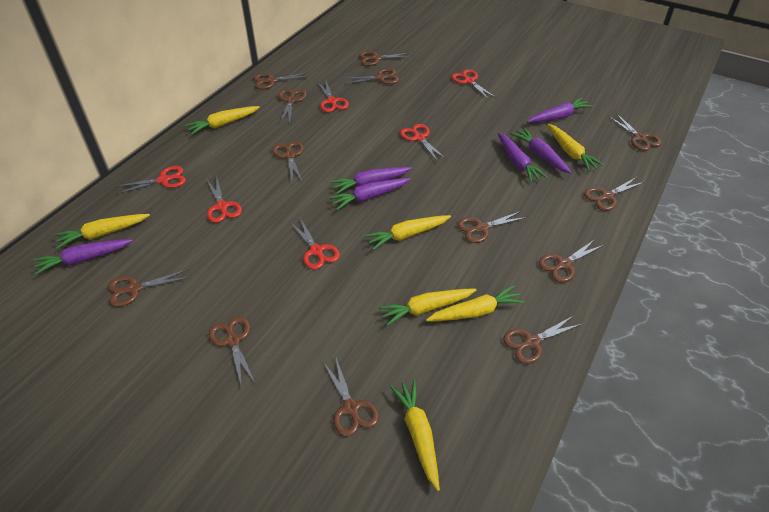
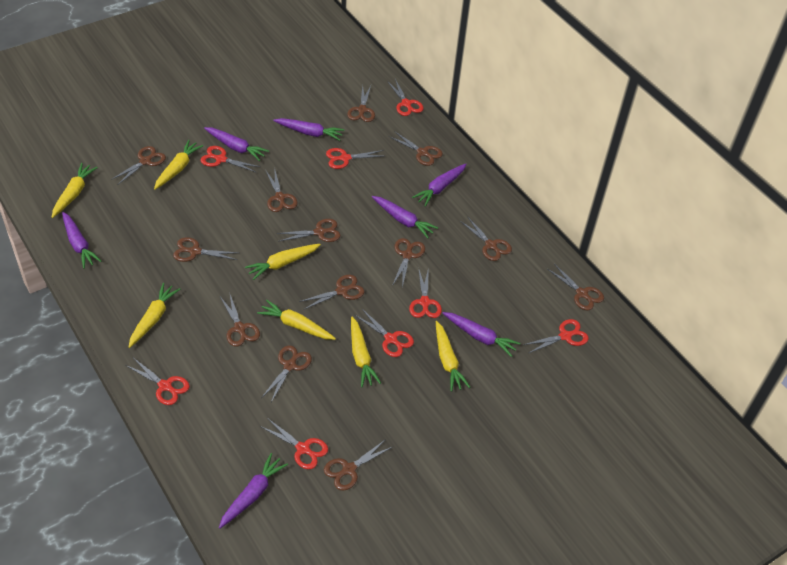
purple carrot: 6 -> 7
red scissors: 6 -> 8

